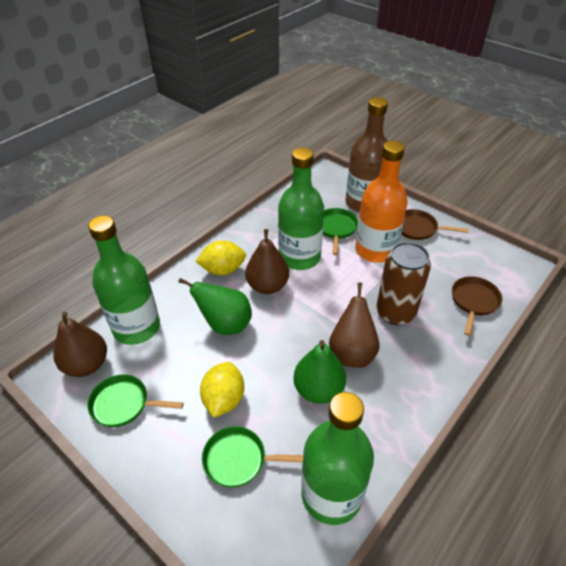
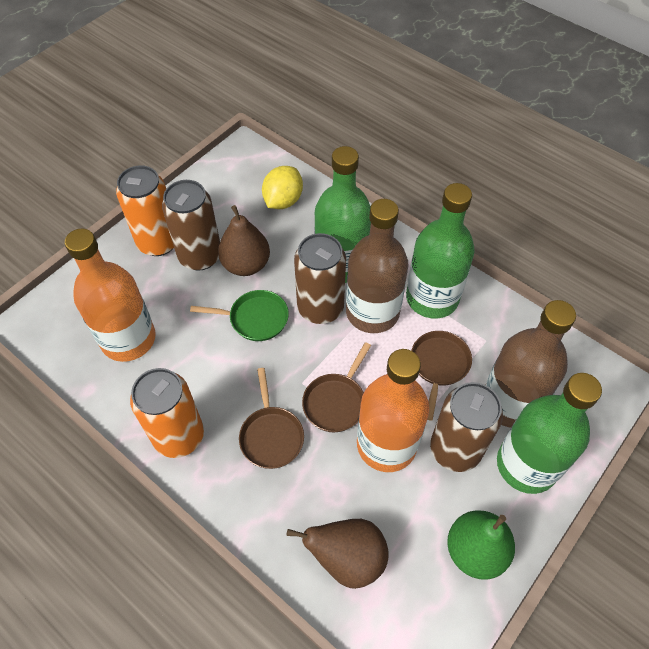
brown bottle: 1 -> 2
brown can: 1 -> 3
brown pan: 2 -> 3
brown pear: 3 -> 2
green pan: 3 -> 1
green pear: 2 -> 1
orange bottle: 1 -> 2
orange can: 0 -> 2
yellow lemon: 2 -> 1

